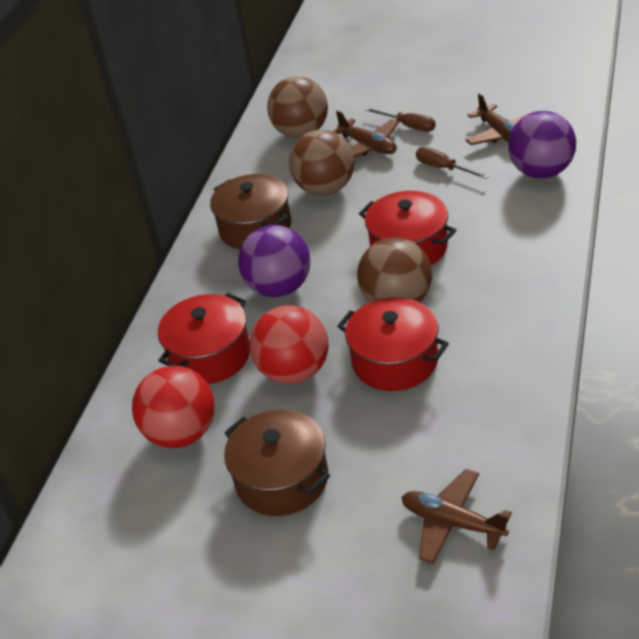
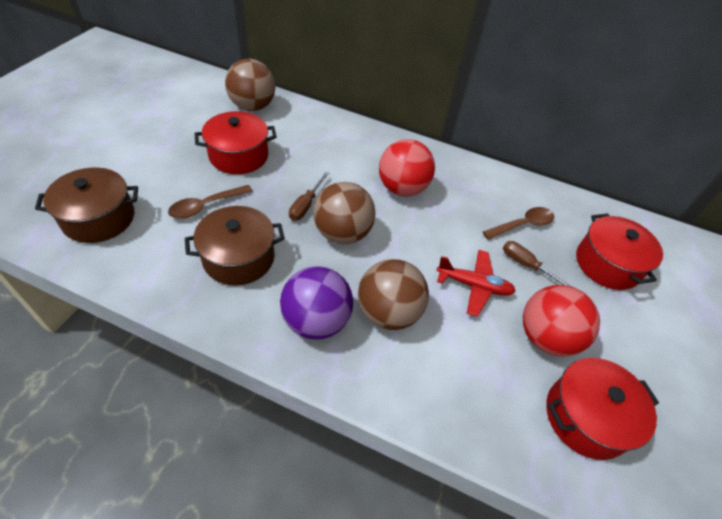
brown plane: 3 -> 0
brown spoon: 0 -> 2
purple ball: 2 -> 1
red plane: 0 -> 1

